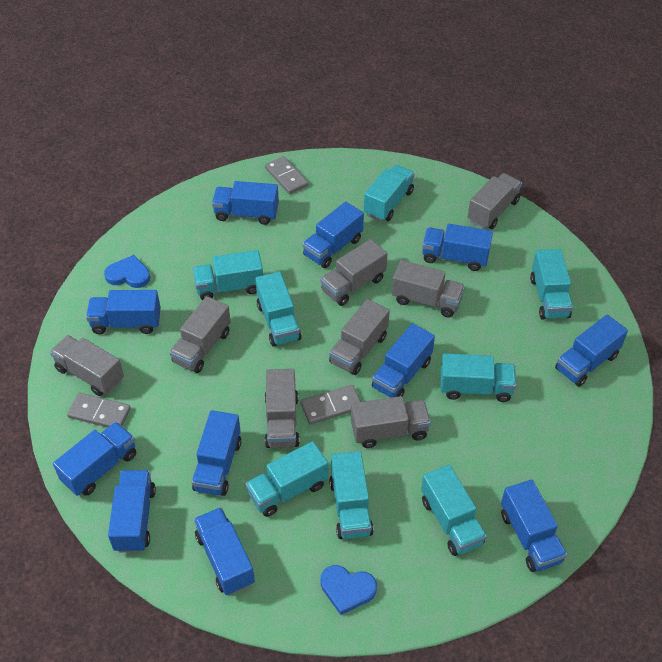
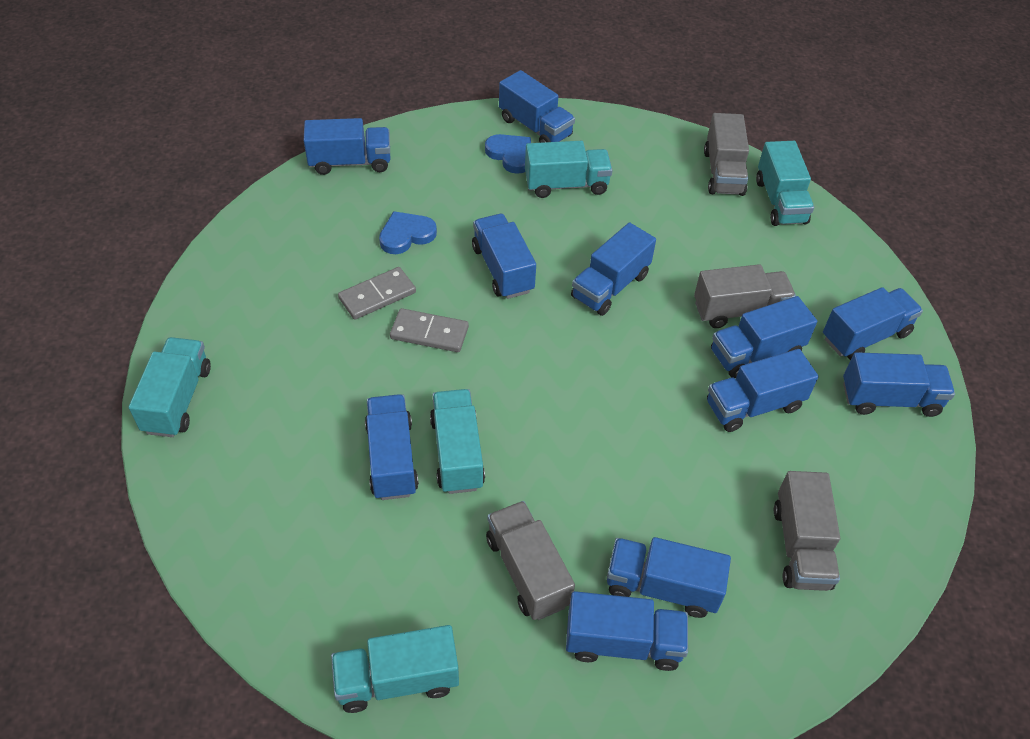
grey domino: 3 -> 2
grey truck: 8 -> 4
turquoise truck: 8 -> 5

